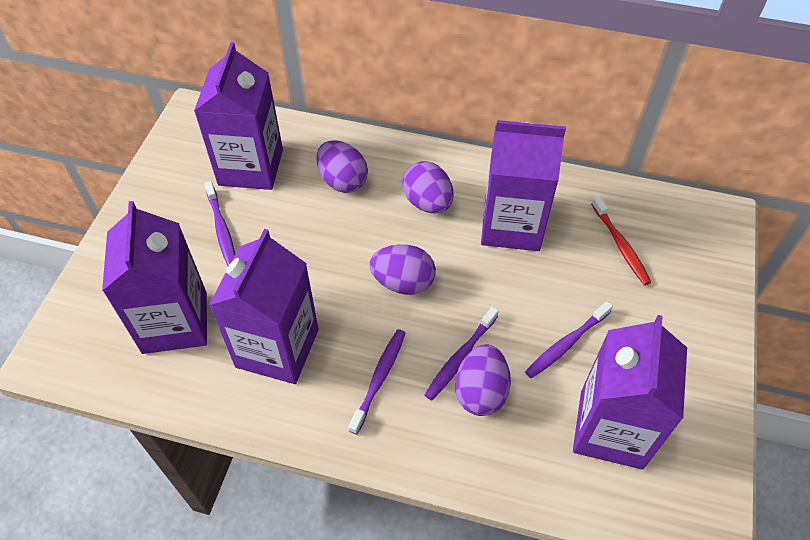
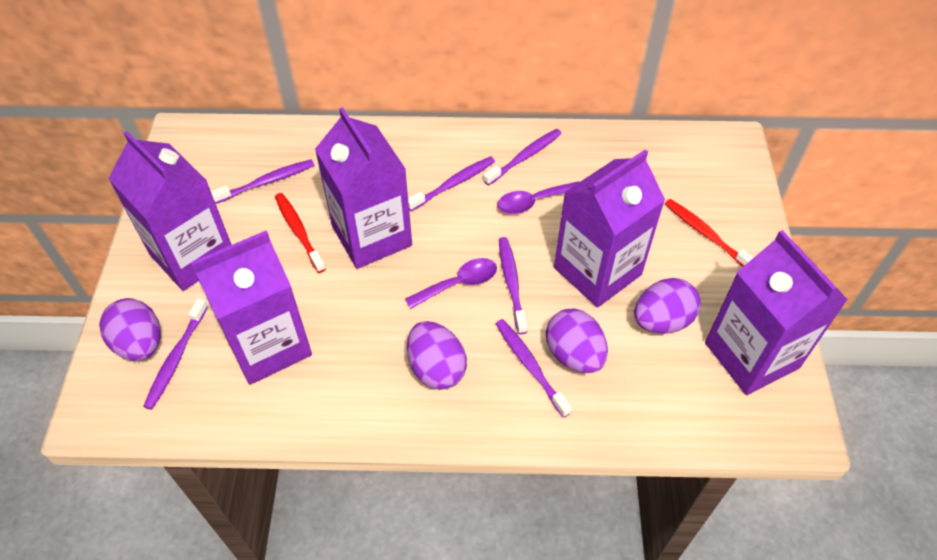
purple spoon: 0 -> 2
purple toothbrush: 4 -> 6
red toothbrush: 1 -> 2

